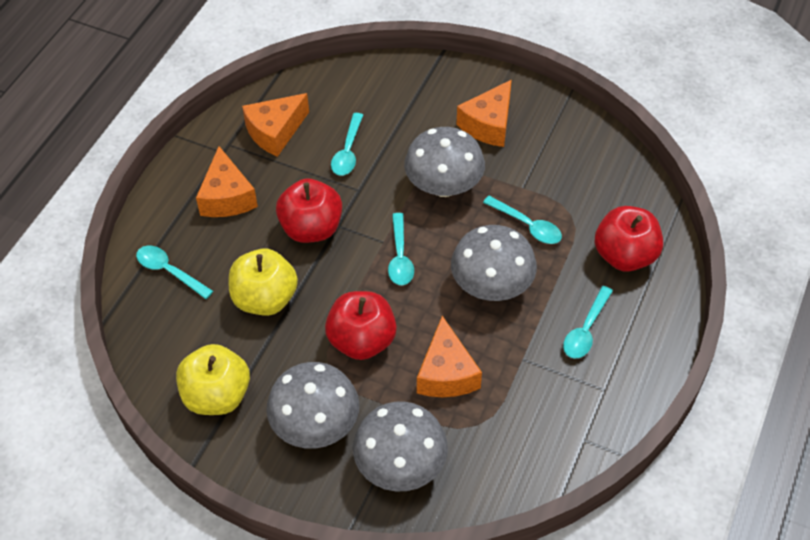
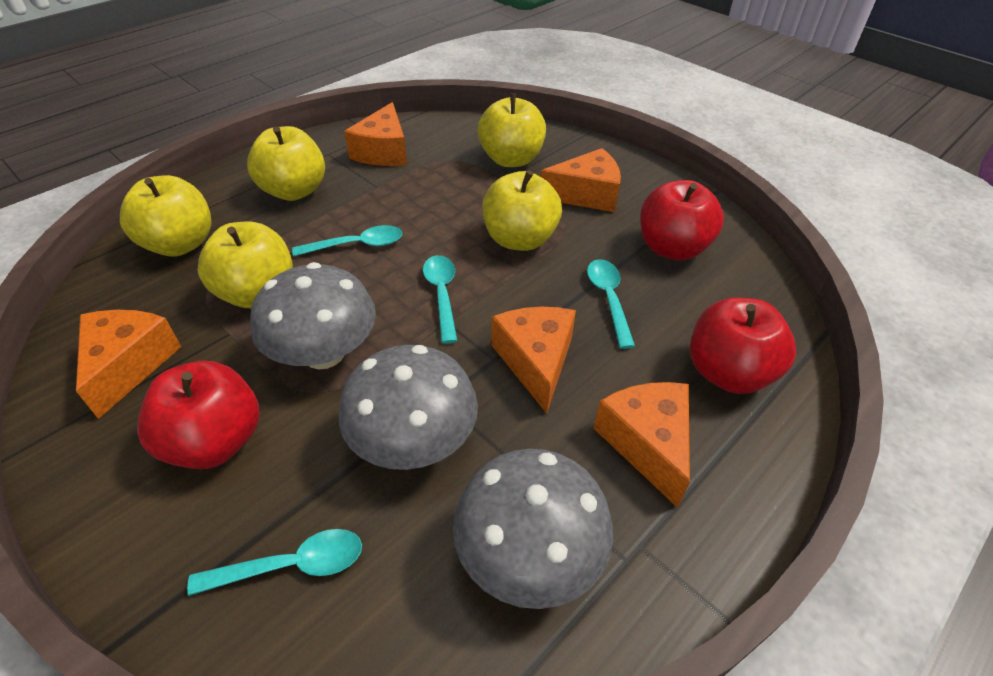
grey mushroom: 4 -> 3
orange cheese: 4 -> 5
turquoise spoon: 5 -> 4
yellow apple: 2 -> 5

